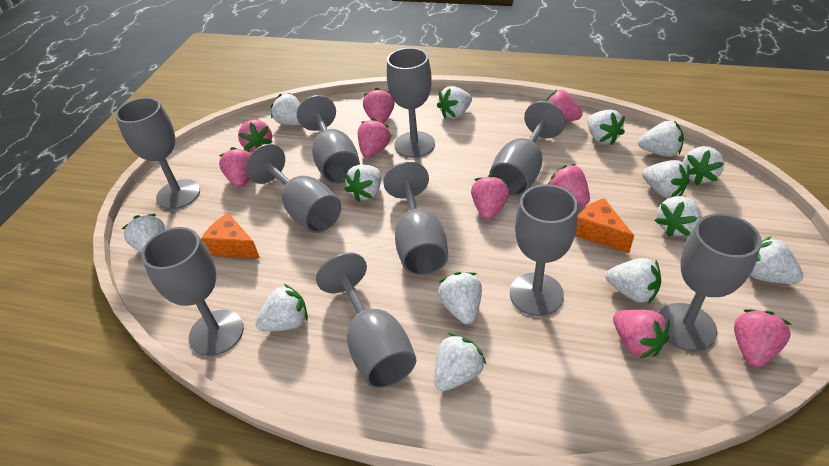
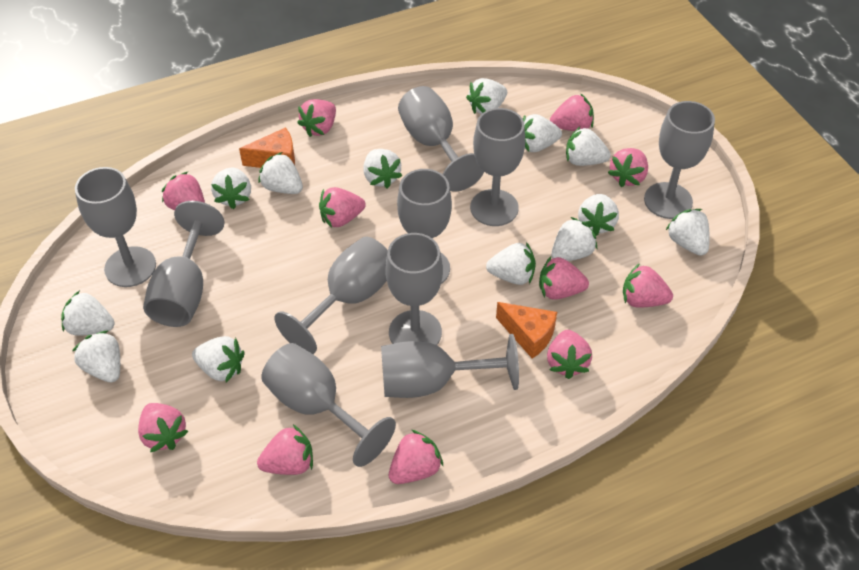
pink strawberry: 9 -> 11
white strawberry: 14 -> 13

